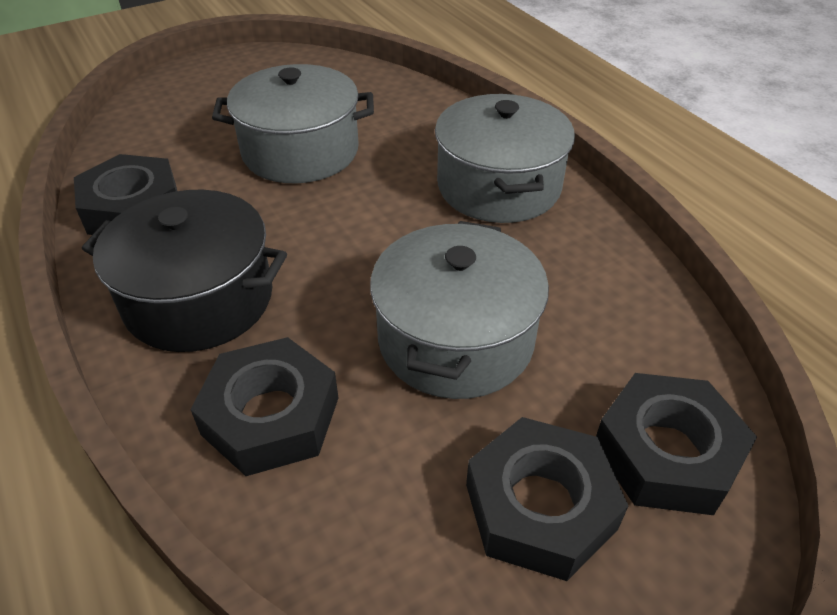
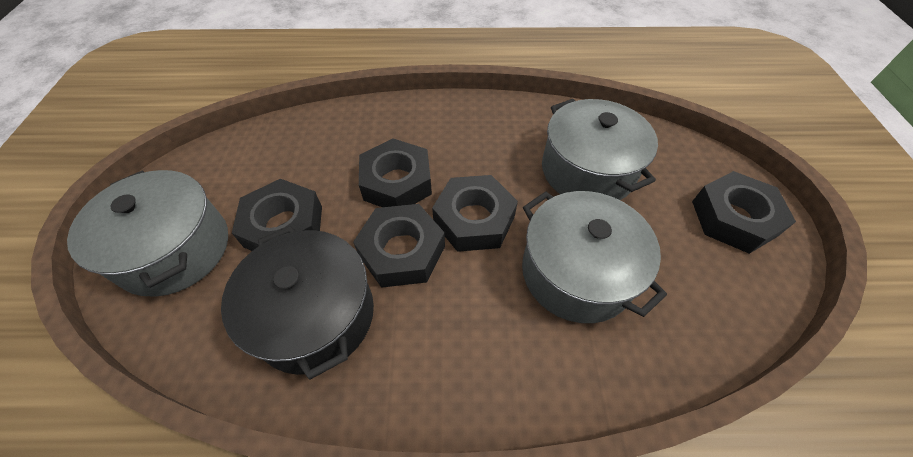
black nut: 4 -> 5

